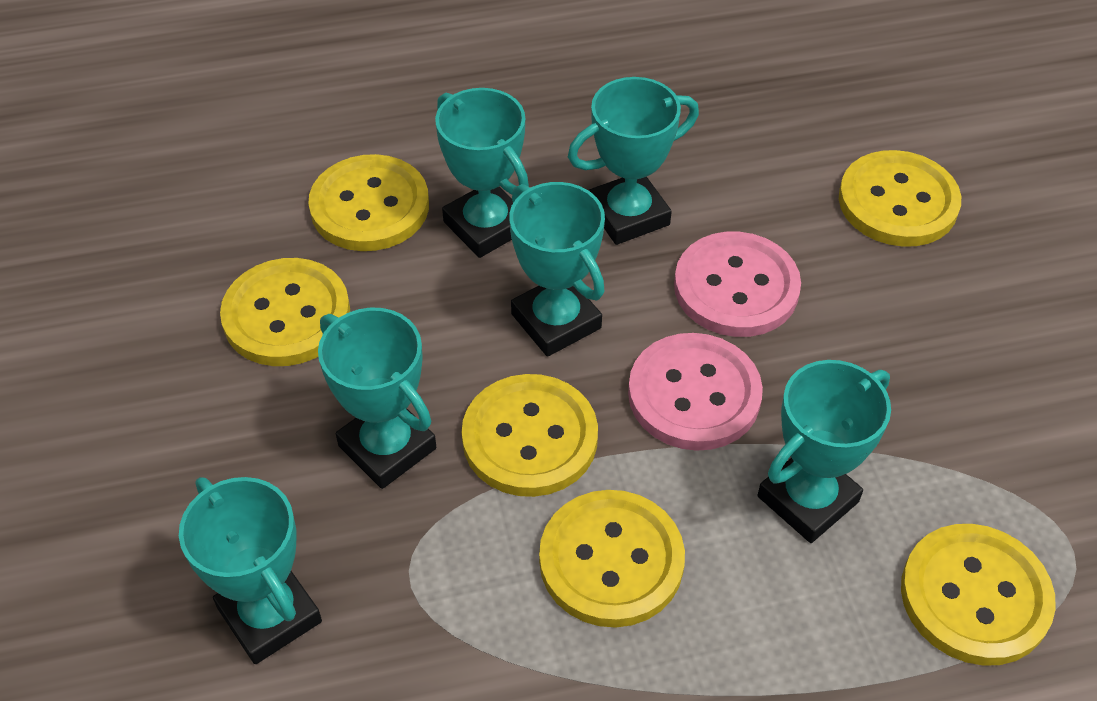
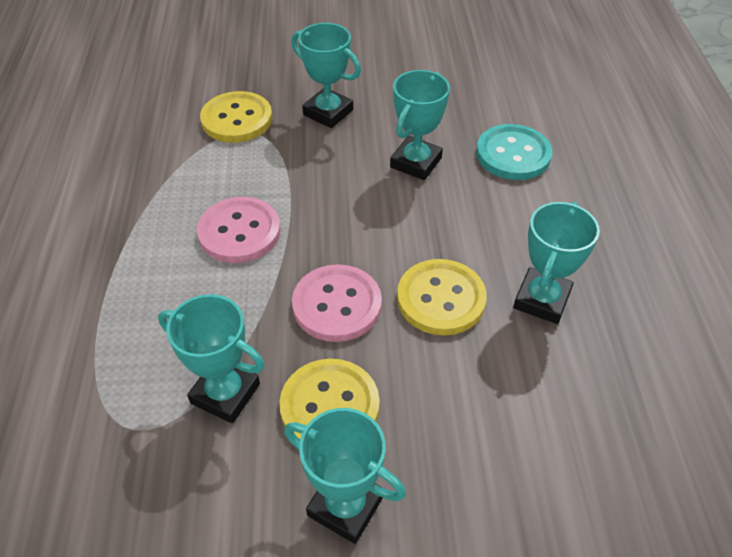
turquoise button: 0 -> 1
turquoise trophy: 6 -> 5
yellow button: 6 -> 3

